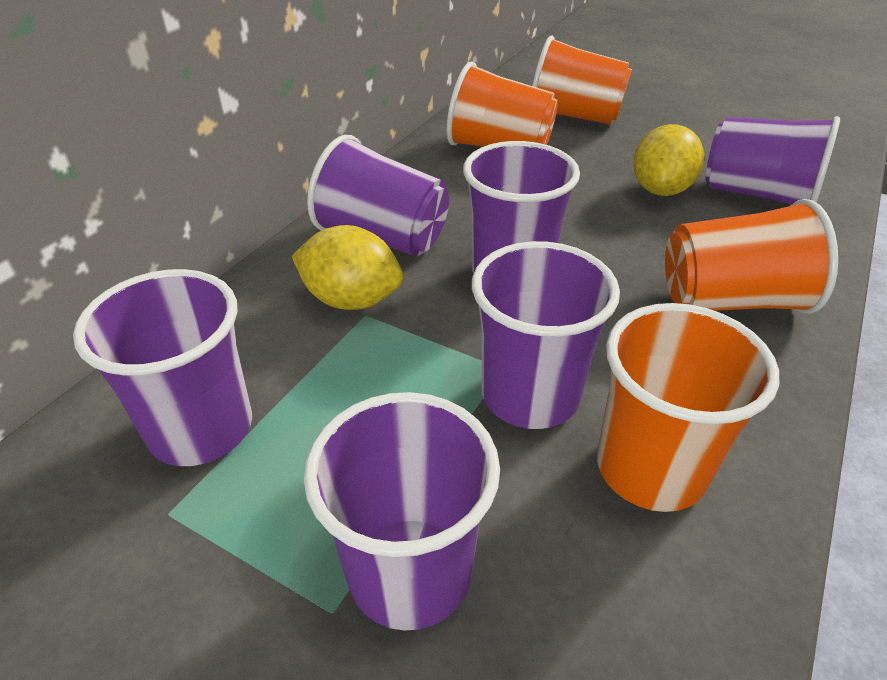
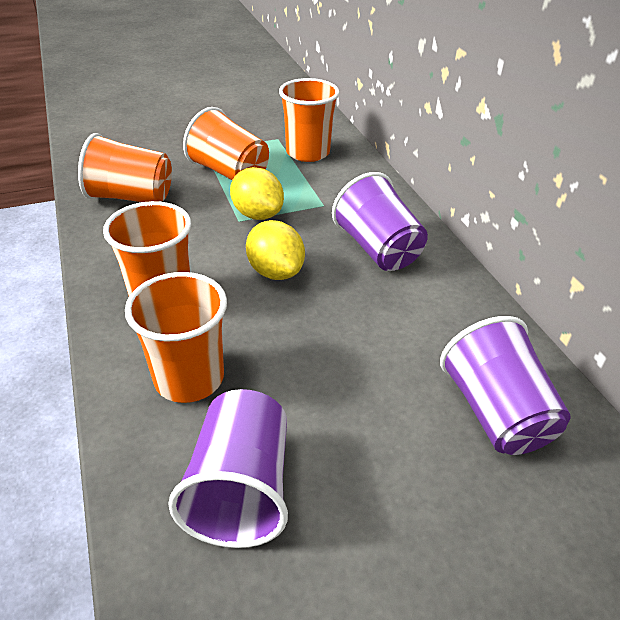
orange cup: 4 -> 5
purple cup: 6 -> 3

